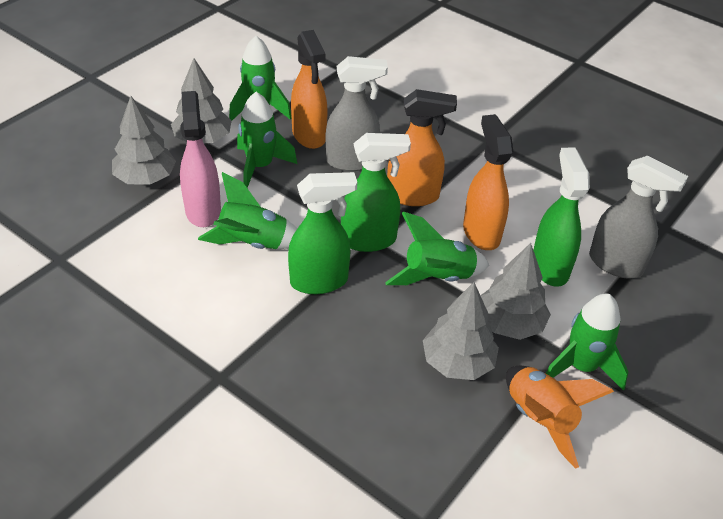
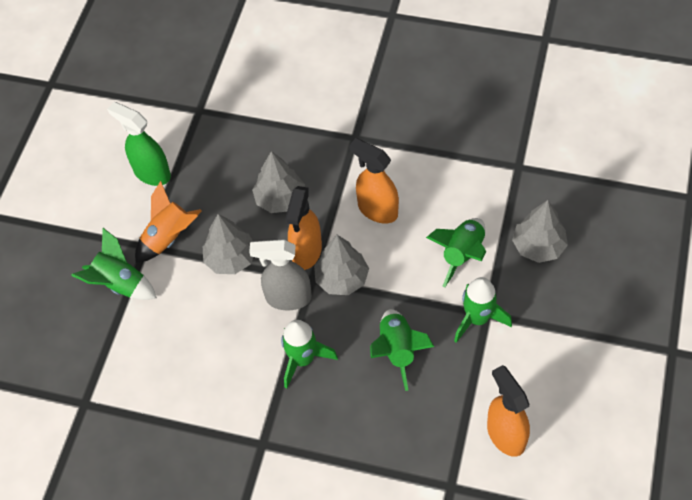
green spray bottle: 3 -> 1
grey spray bottle: 2 -> 1
pink spray bottle: 1 -> 0

